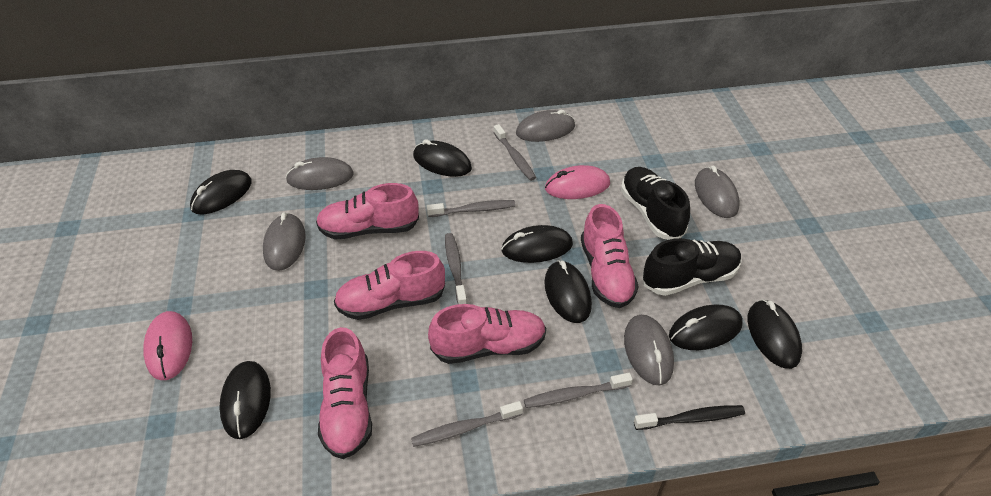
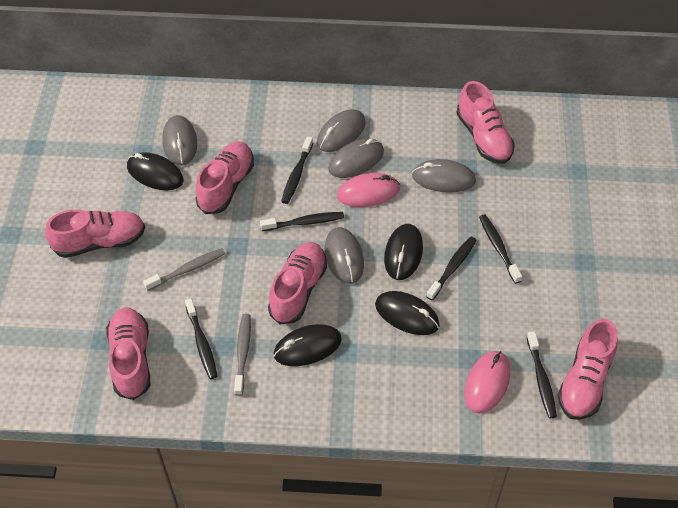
black mouse: 7 -> 4
black shoe: 2 -> 0
black toothbrush: 1 -> 6
grey toothbrush: 5 -> 2
pink shoe: 5 -> 6

